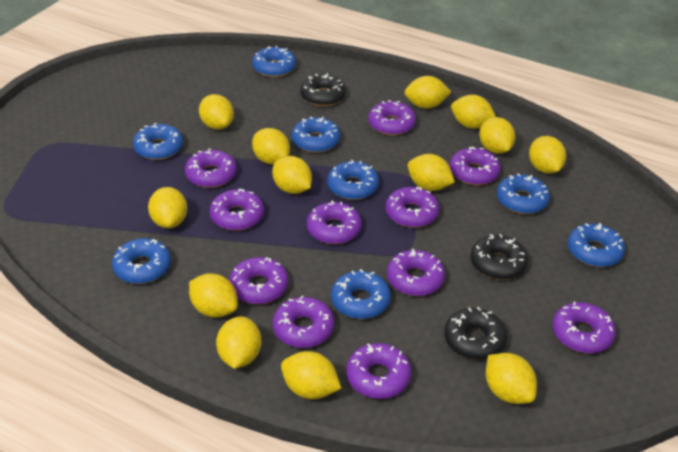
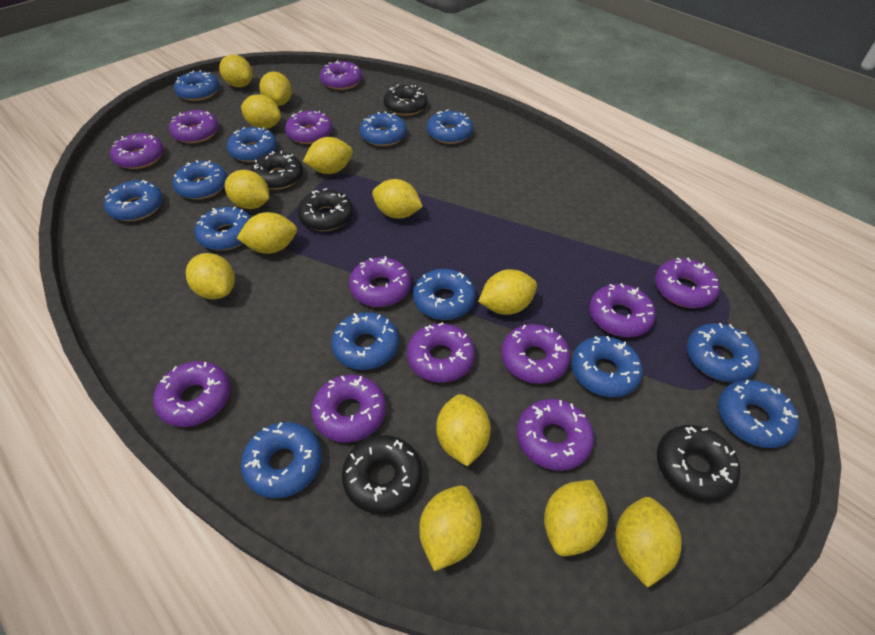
black donut: 3 -> 5
blue donut: 8 -> 13
purple donut: 11 -> 12

